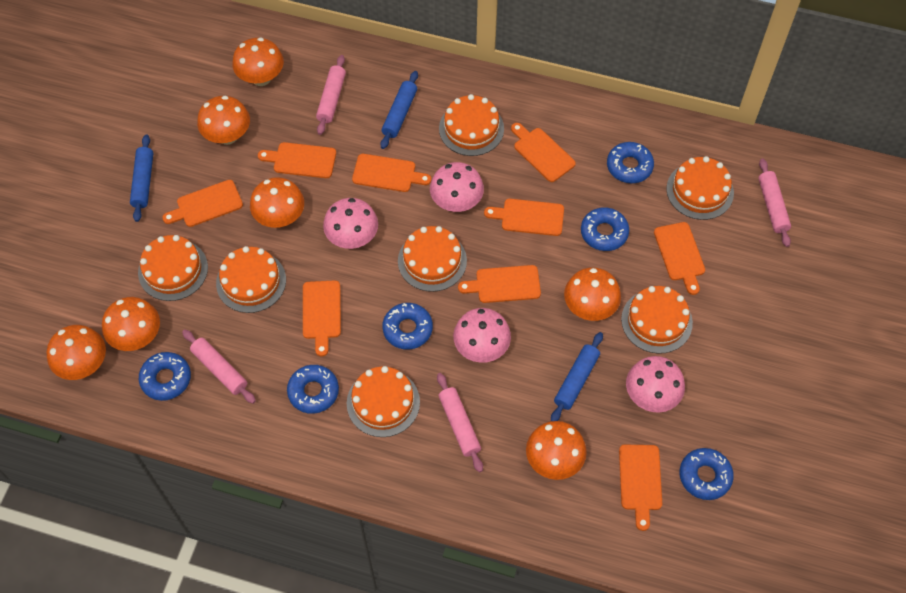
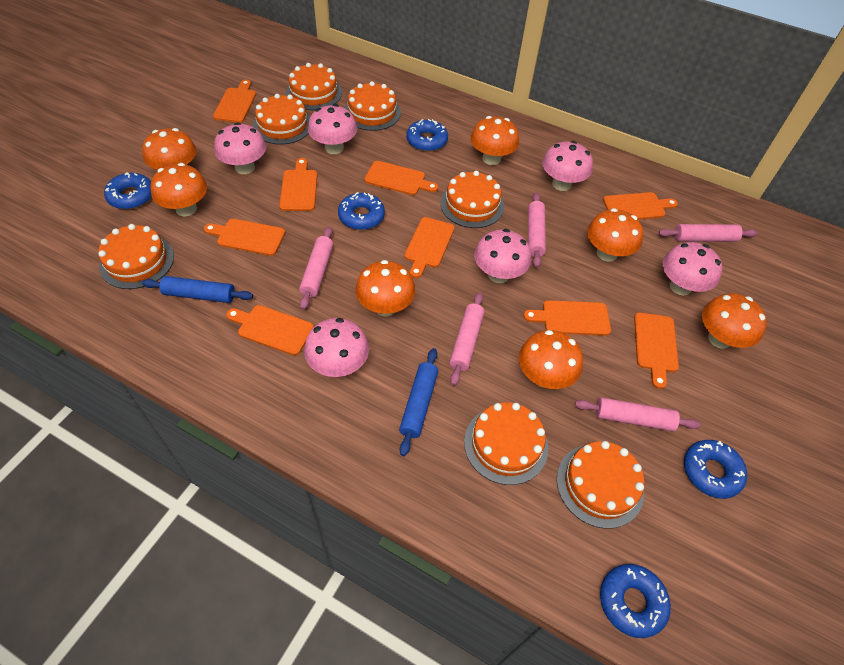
blue donut: 6 -> 5
blue rolling pin: 3 -> 2
pink mushroom: 4 -> 6
pink rolling pin: 4 -> 5

